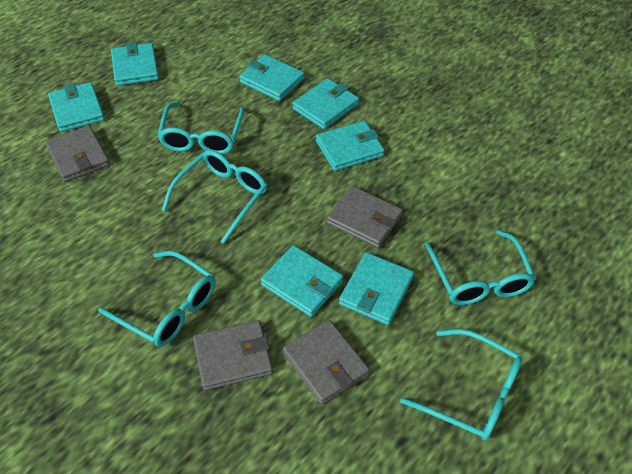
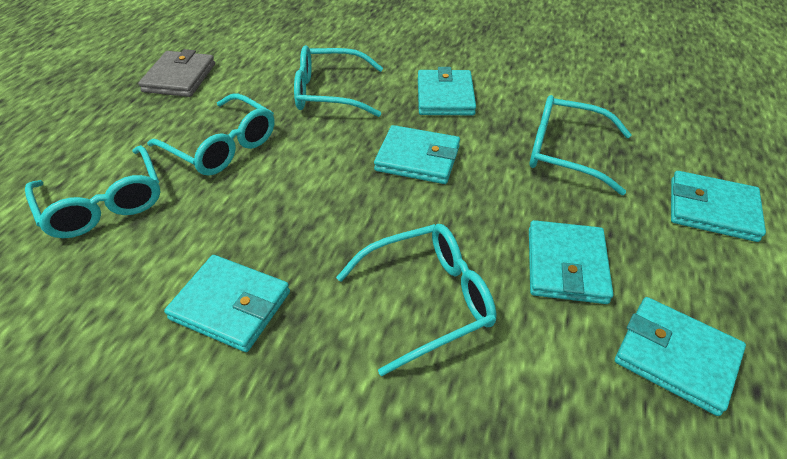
grey wallet: 4 -> 1
turquoise wallet: 7 -> 6

